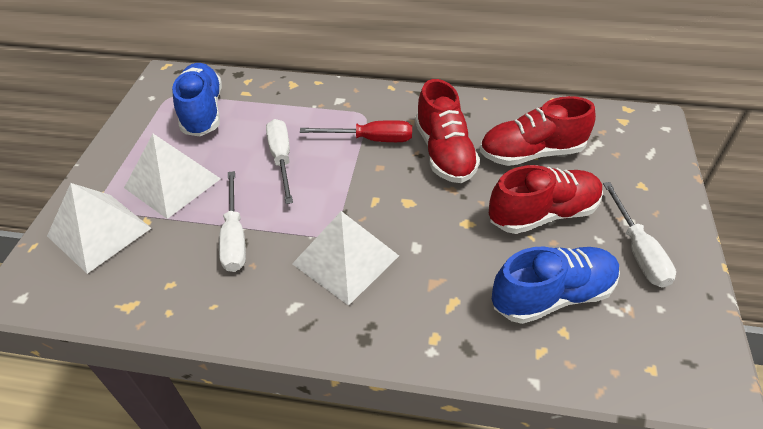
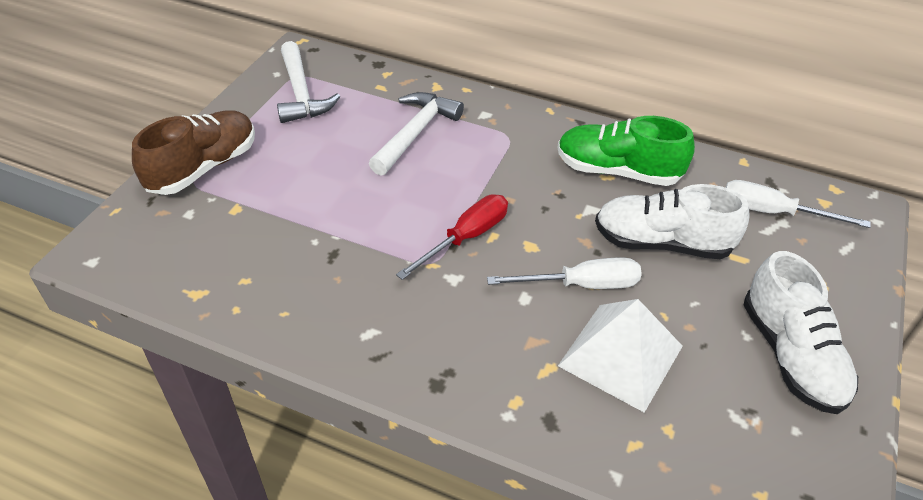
blue shoe: 2 -> 0
brown shoe: 0 -> 1
green shoe: 0 -> 1
red shoe: 3 -> 0
white hammer: 0 -> 2
white pyramid: 3 -> 1
white screwdriver: 3 -> 2
white shoe: 0 -> 2

